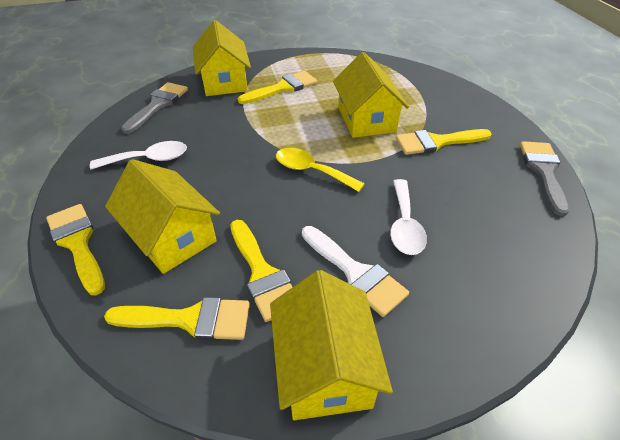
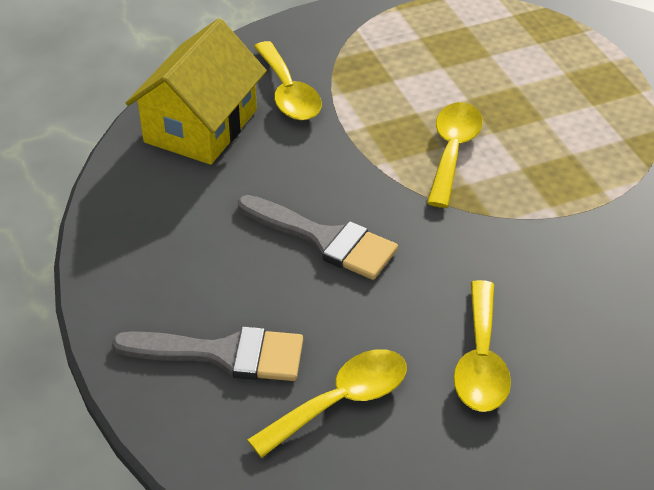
white brush: 1 -> 0
white spoon: 2 -> 0
yellow brush: 5 -> 0
yellow house: 4 -> 1
yellow spoon: 1 -> 4

